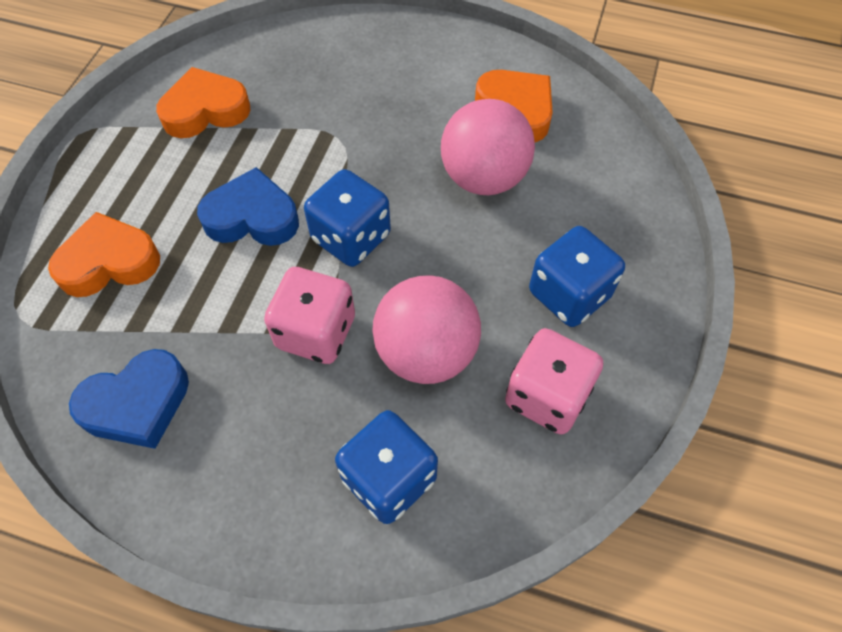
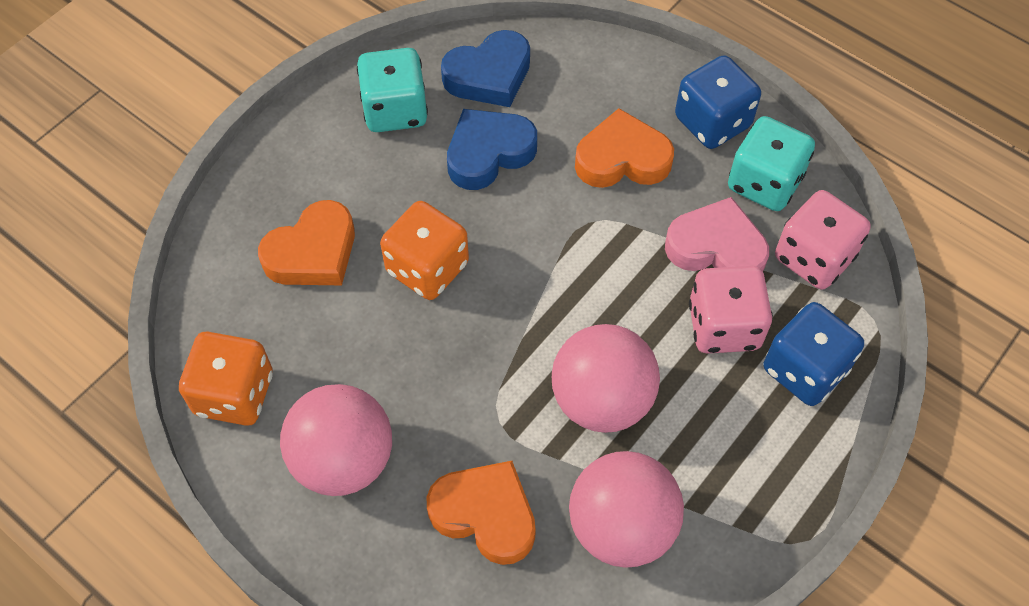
blue dice: 3 -> 2
orange dice: 0 -> 2
pink ball: 2 -> 3
pink heart: 0 -> 1
turquoise dice: 0 -> 2

